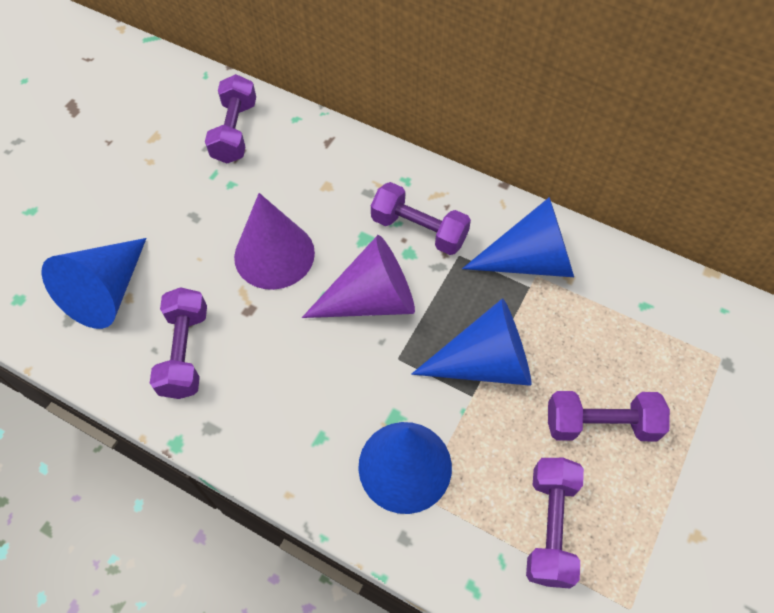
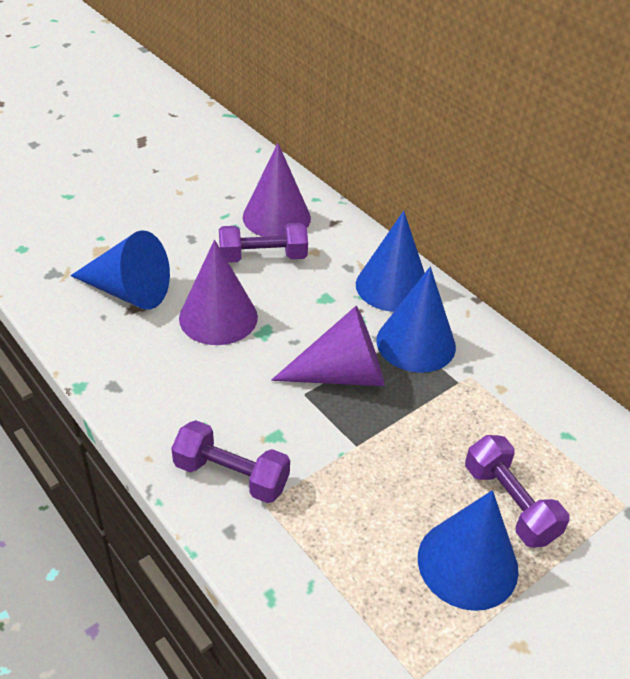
purple cone: 2 -> 3
purple dumbbell: 5 -> 3

